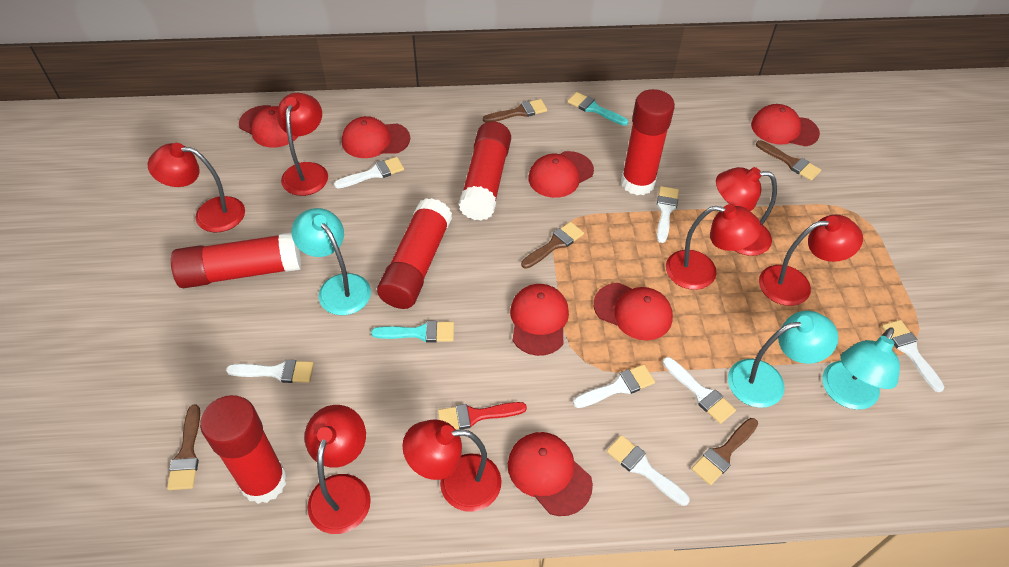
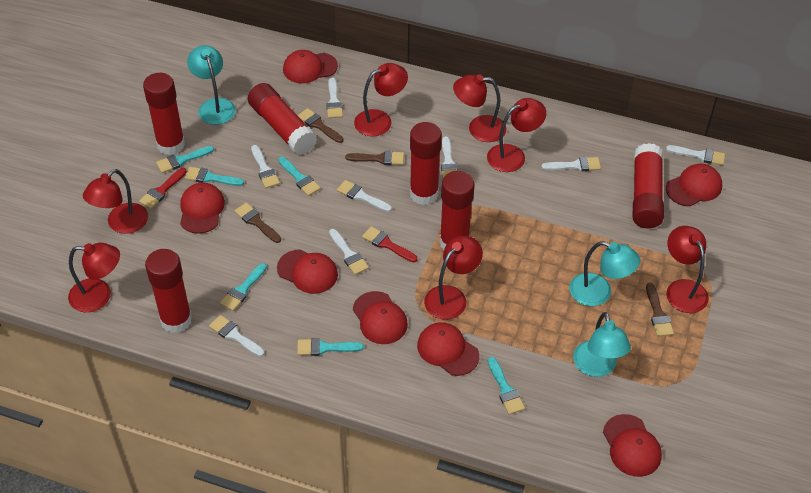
brown brush: 5 -> 4
red brush: 1 -> 2
red glue stick: 5 -> 6
turquoise brush: 2 -> 6
white brush: 7 -> 8

